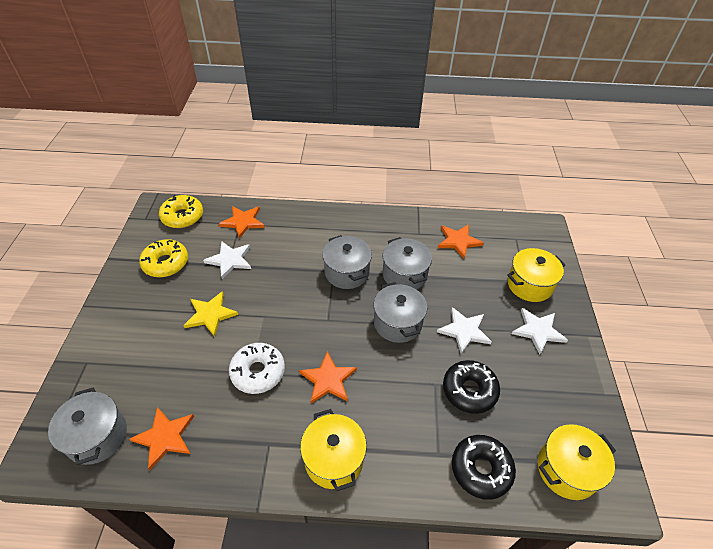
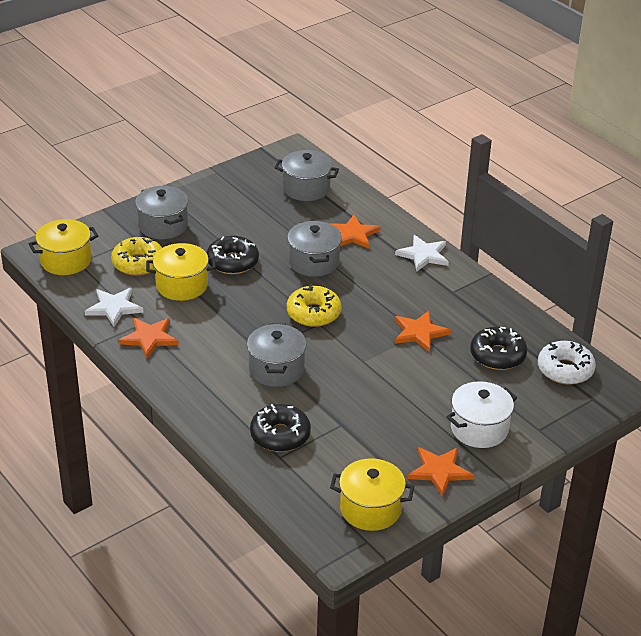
black donut: 2 -> 3
white pot: 0 -> 1
white star: 3 -> 2
yellow star: 1 -> 0

